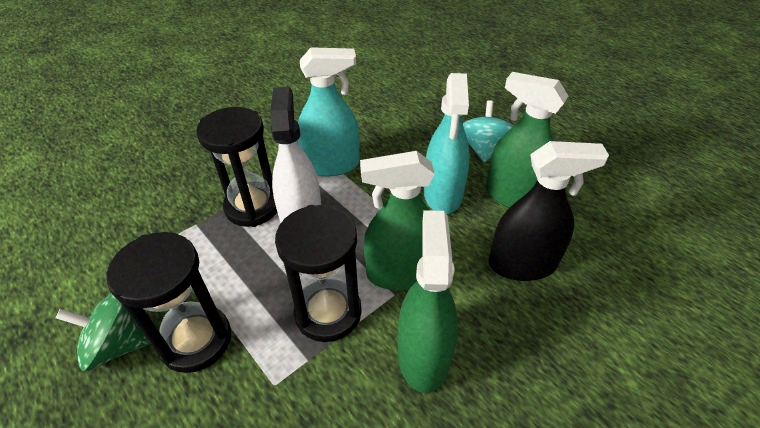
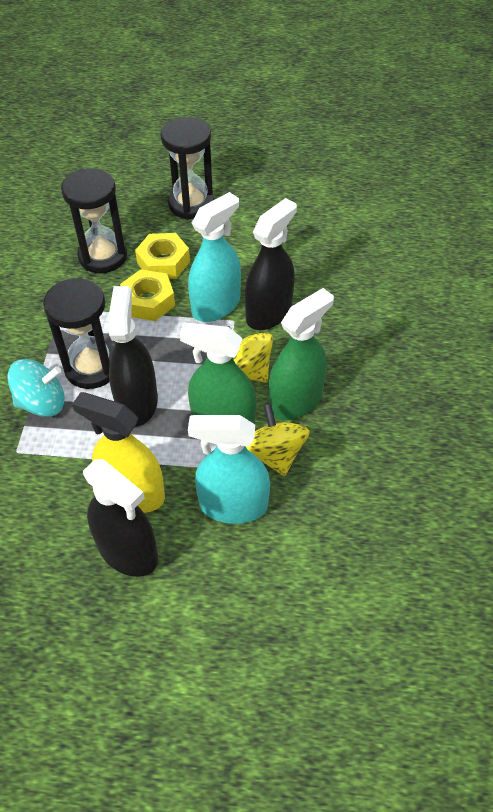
black spray bottle: 1 -> 3
green spinning top: 1 -> 0
green spray bottle: 3 -> 2
white spray bottle: 1 -> 0
yellow nut: 0 -> 2
yellow spinning top: 0 -> 2
yellow spray bottle: 0 -> 1

